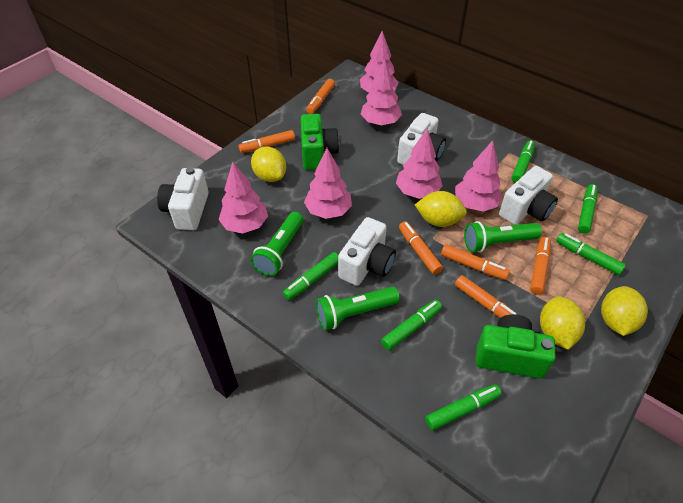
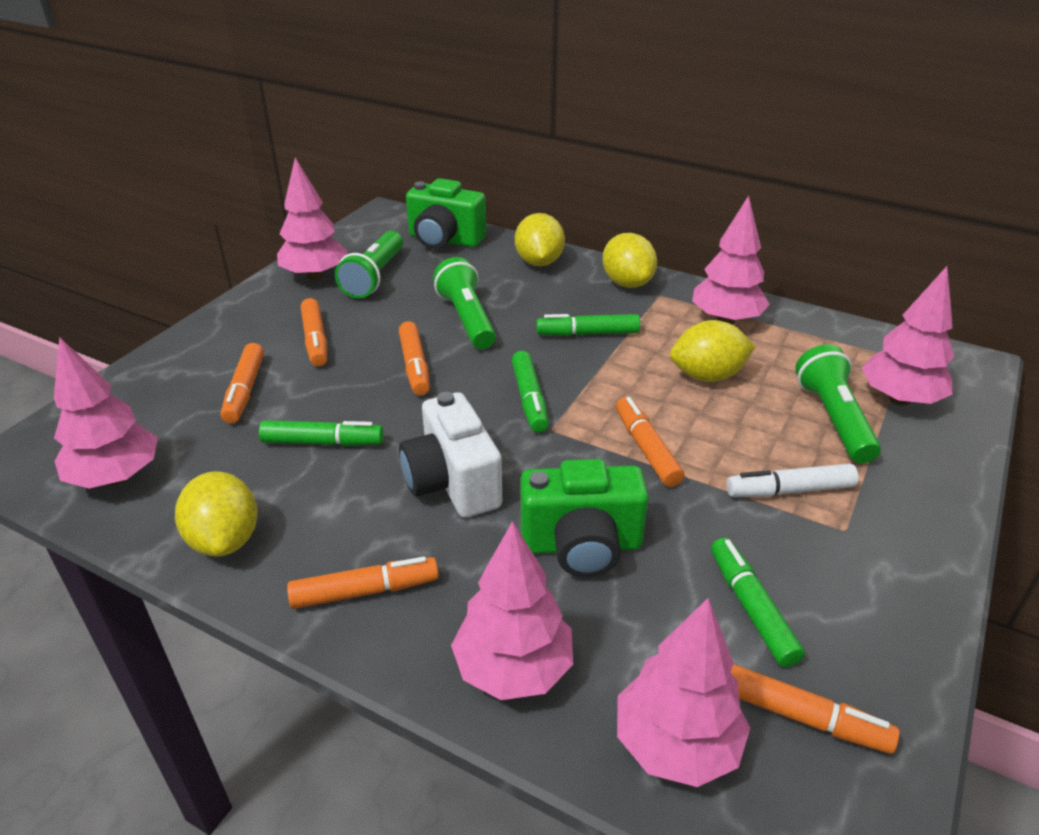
green marker: 6 -> 4
white camera: 4 -> 1
white marker: 0 -> 1

